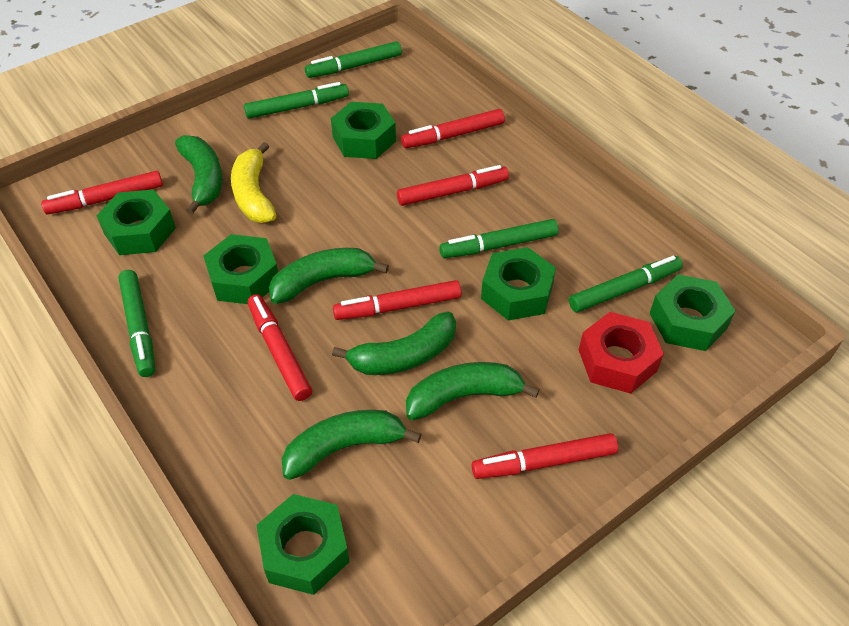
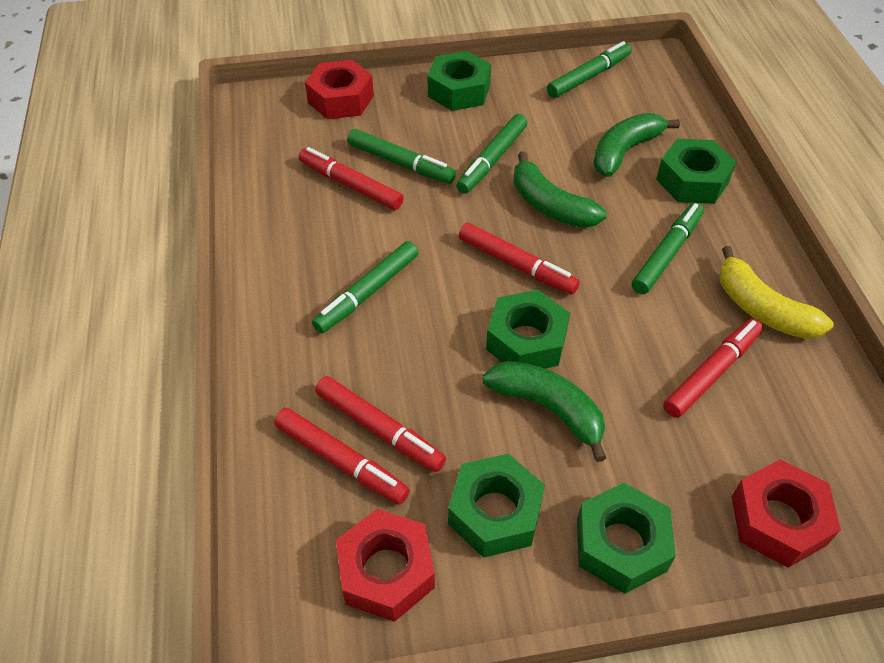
green banana: 5 -> 3
green nut: 6 -> 5
red marker: 6 -> 5
red nut: 1 -> 3

